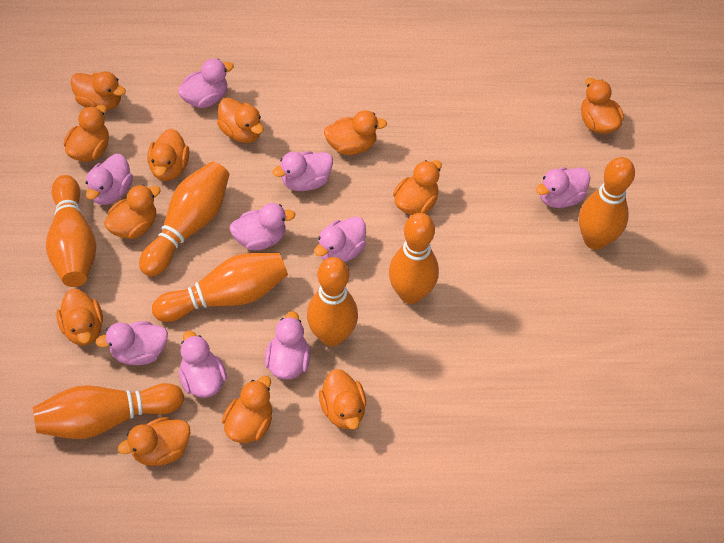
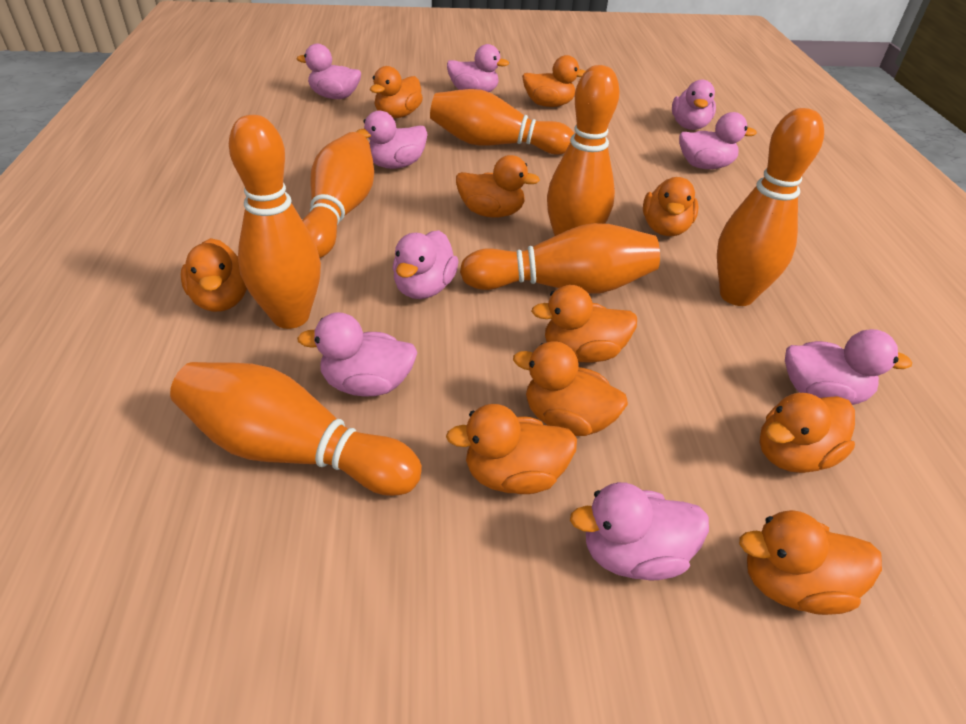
orange duck: 12 -> 10

